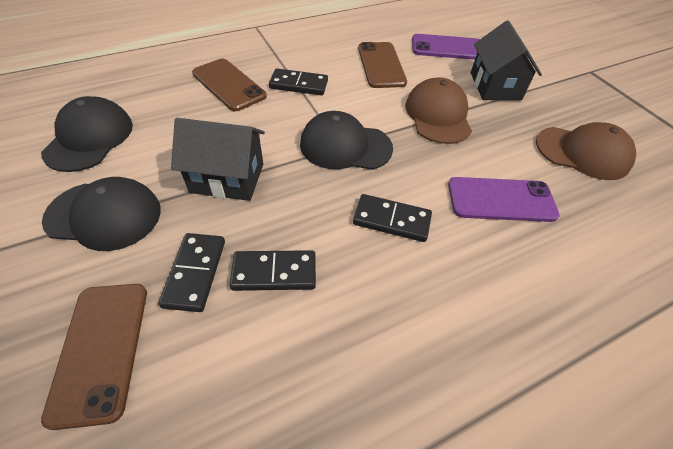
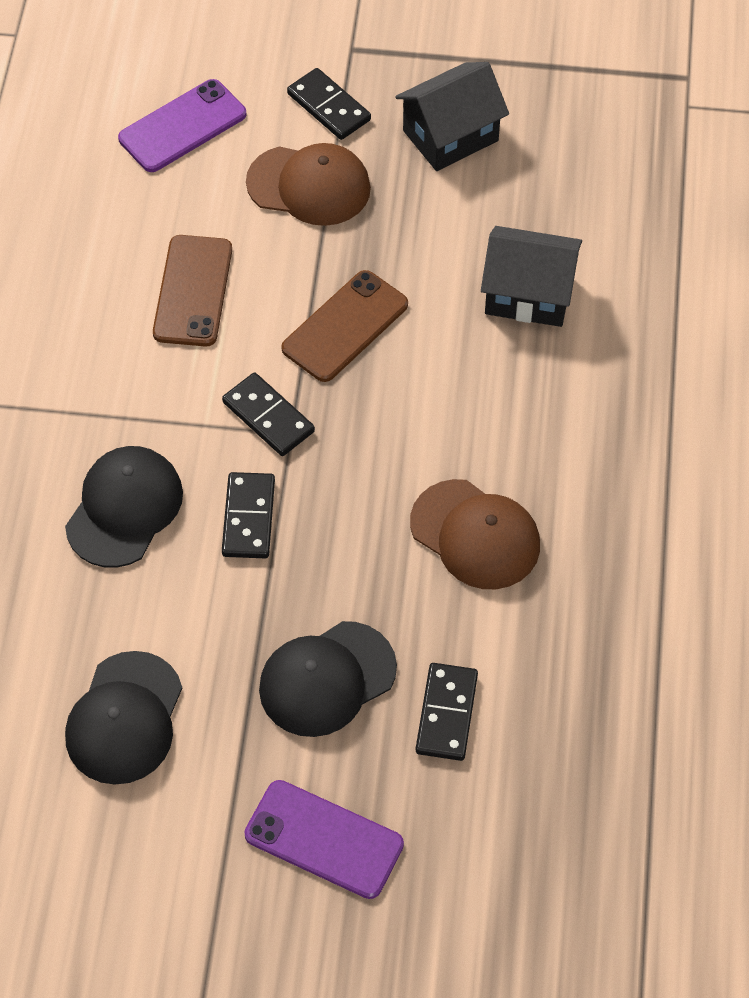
brown phone: 3 -> 2

